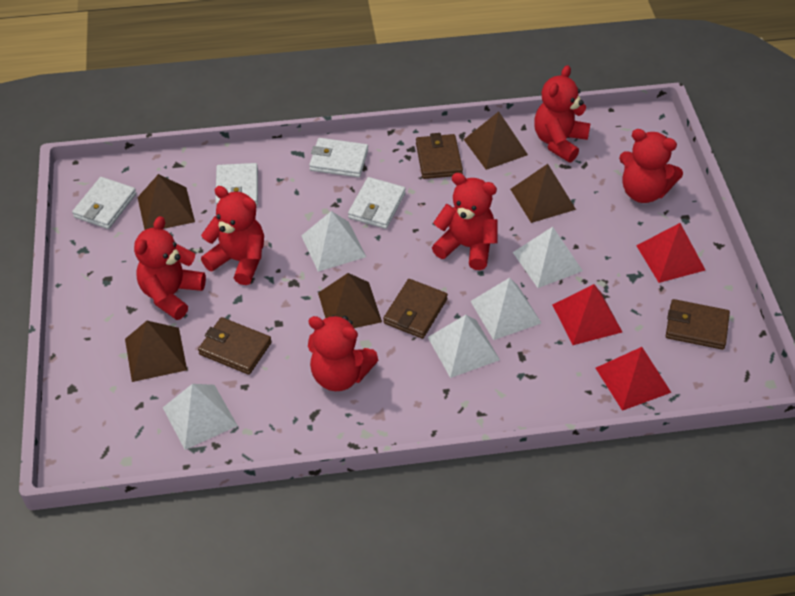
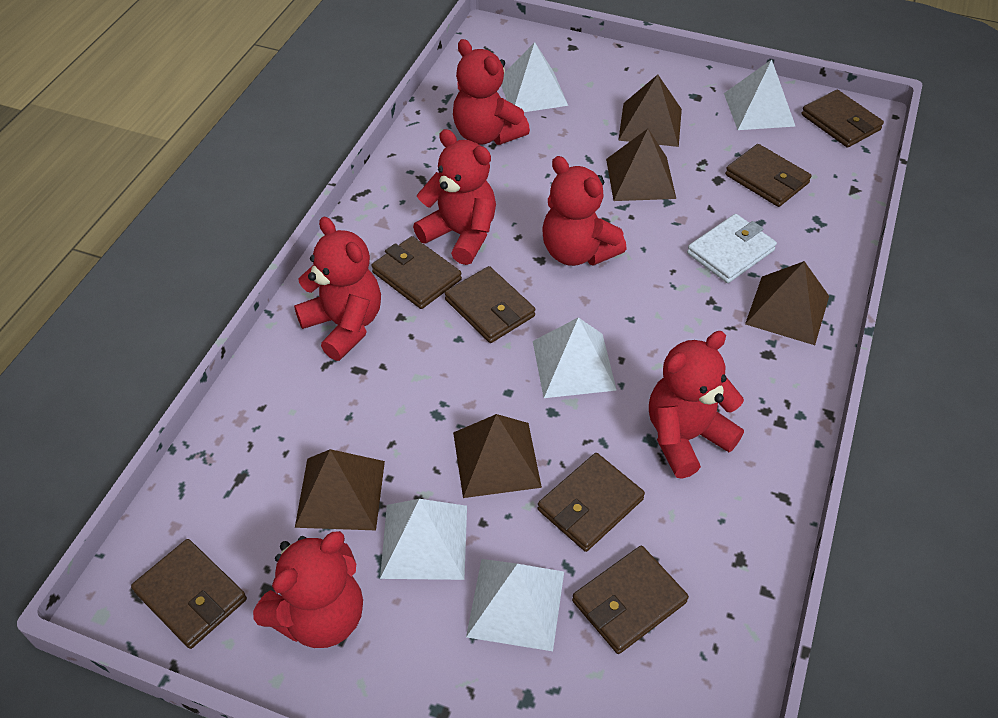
brown wallet: 4 -> 7
red pyramid: 3 -> 0
white wallet: 4 -> 1

